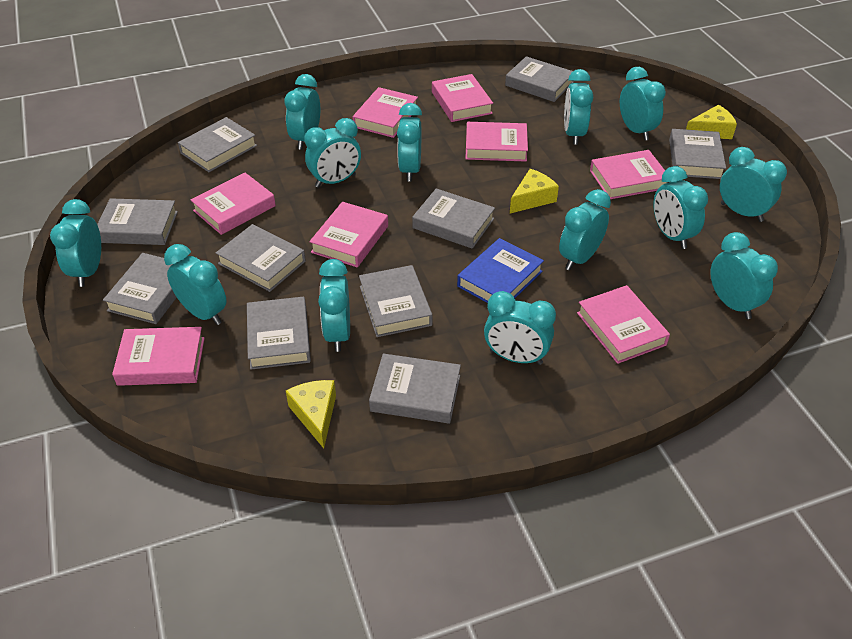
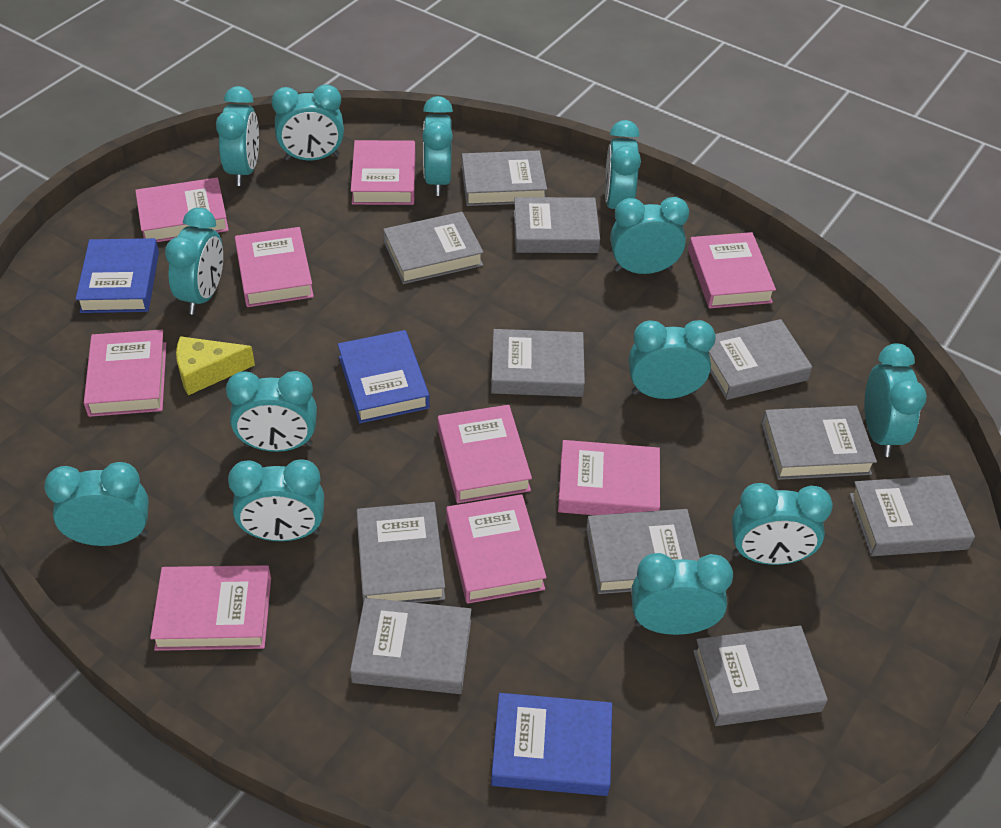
blue book: 1 -> 3
grey book: 10 -> 11
pink book: 8 -> 9
yellow cheese: 3 -> 1

